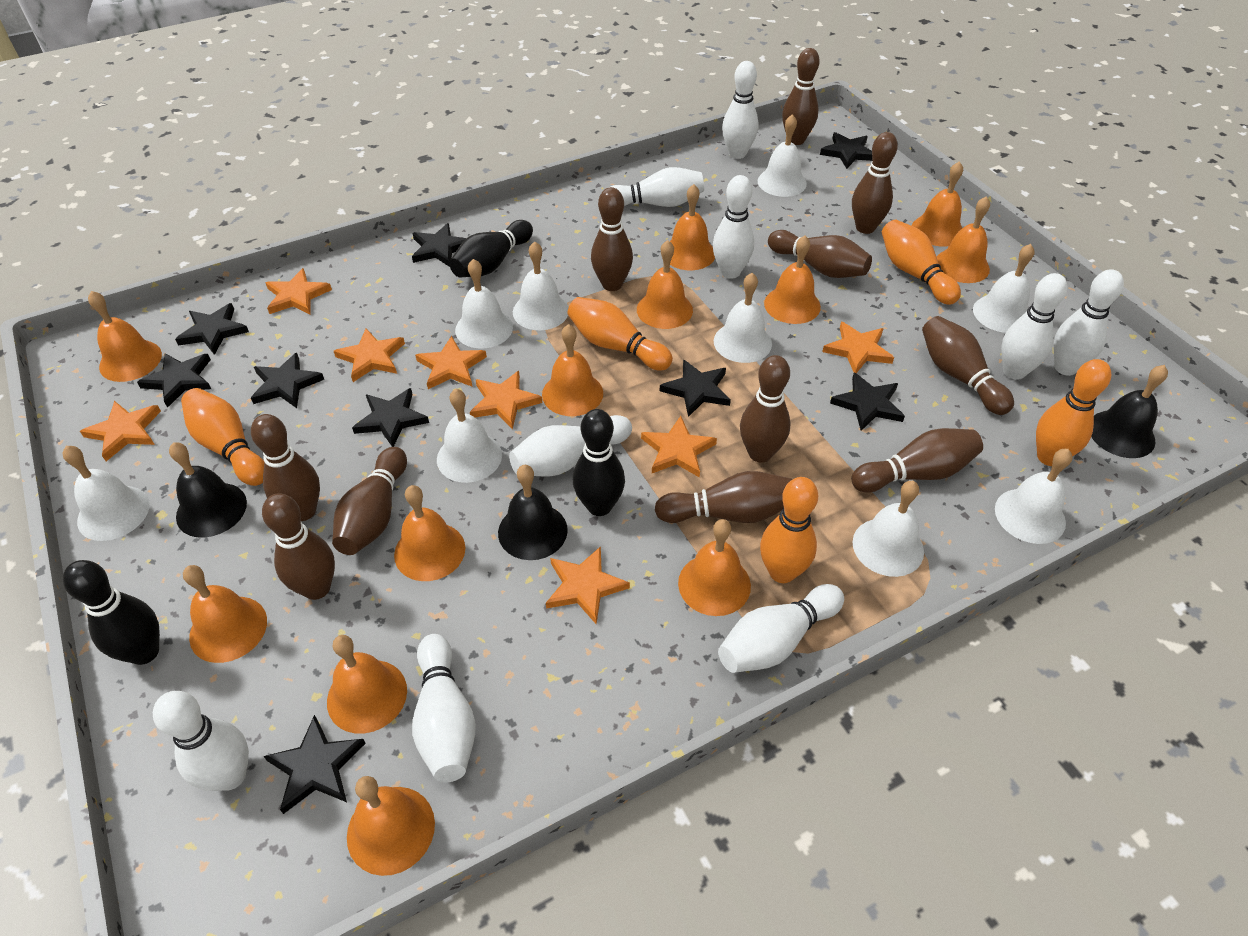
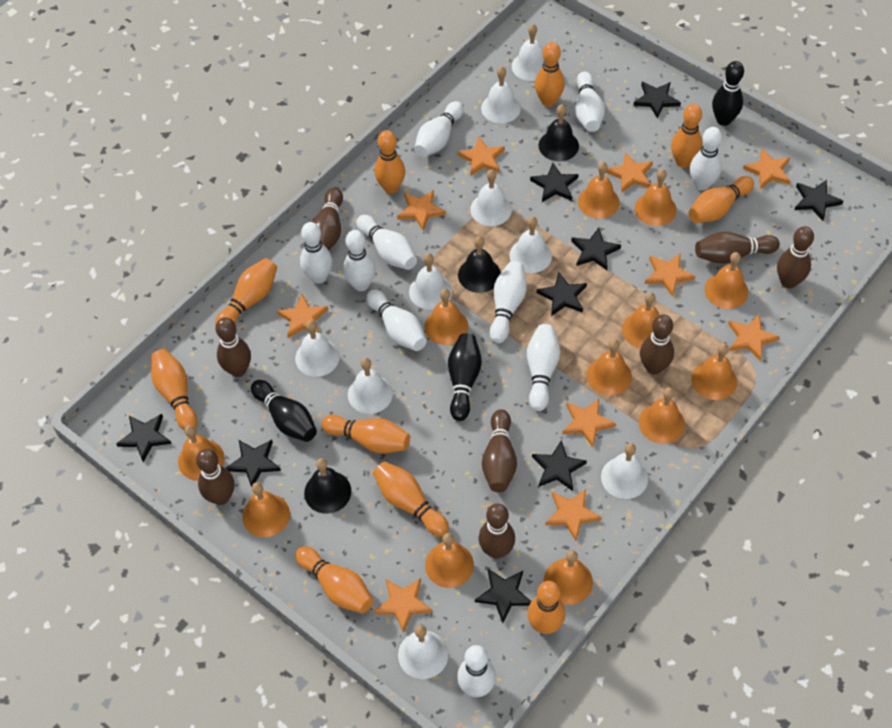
brown bowling pin: 11 -> 8
orange bowling pin: 5 -> 10
orange star: 8 -> 10
white bowling pin: 9 -> 10

